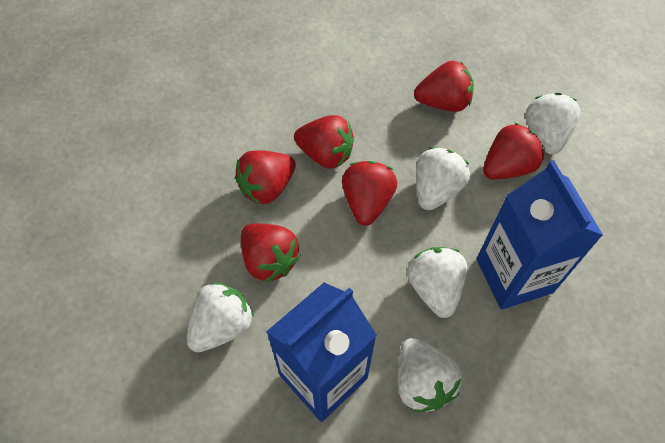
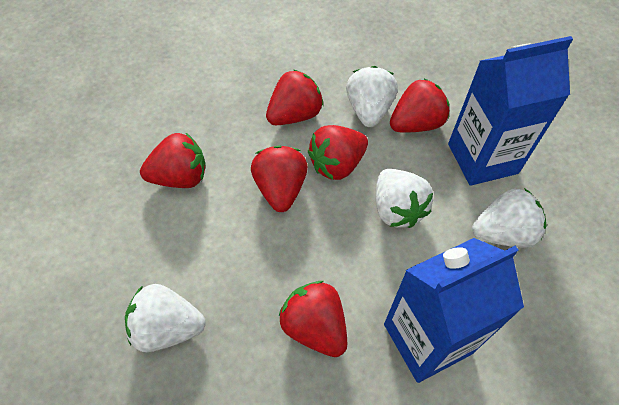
white strawberry: 5 -> 4

